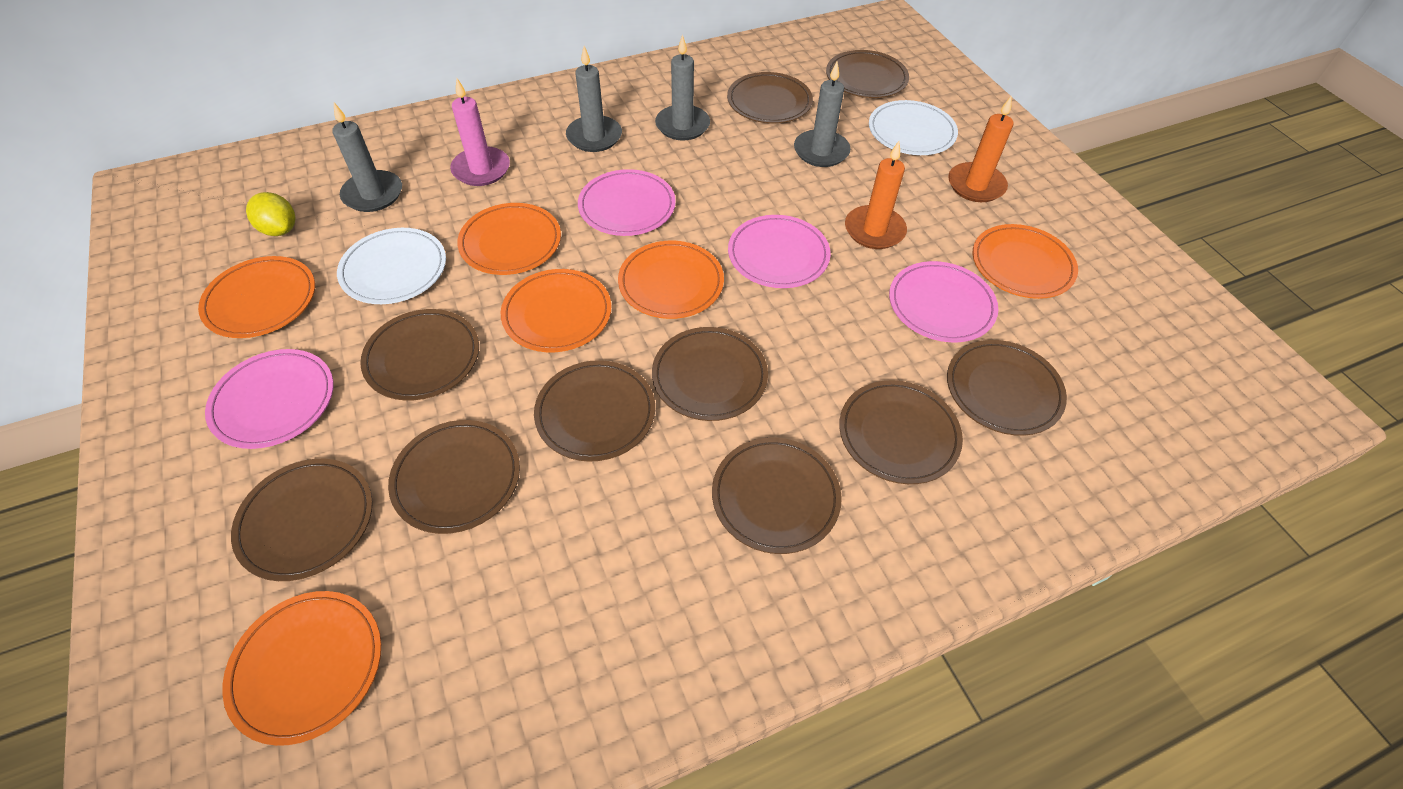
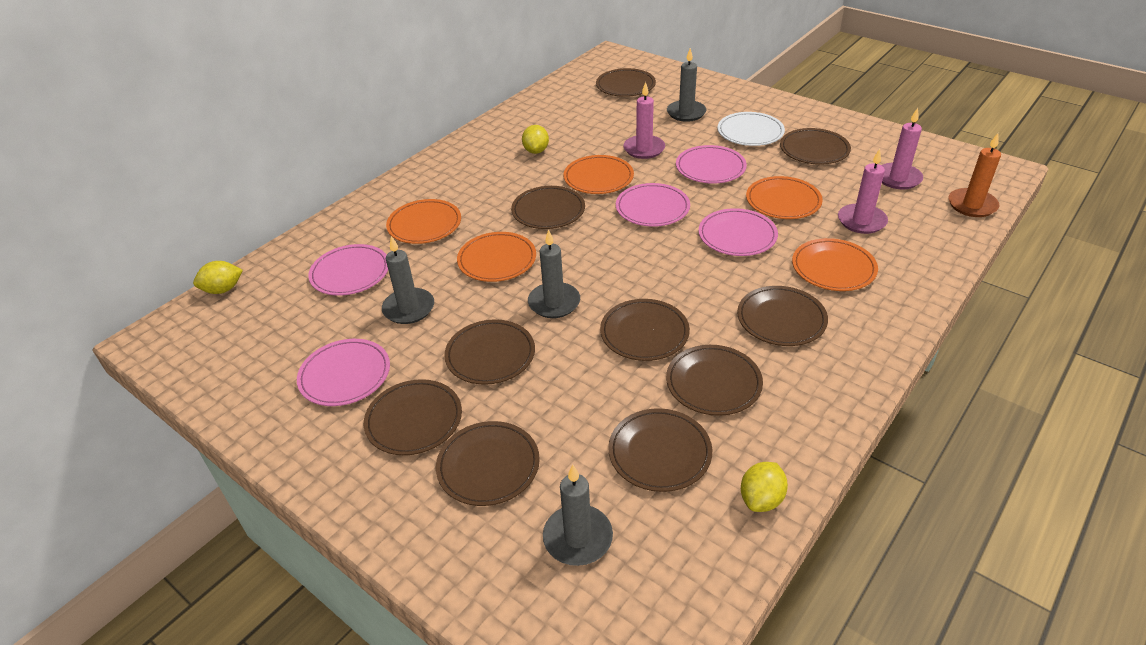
orange candle: 2 -> 1
orange plate: 6 -> 5
pink candle: 1 -> 3
pink plate: 4 -> 5
white plate: 2 -> 1
yellow lemon: 1 -> 3

